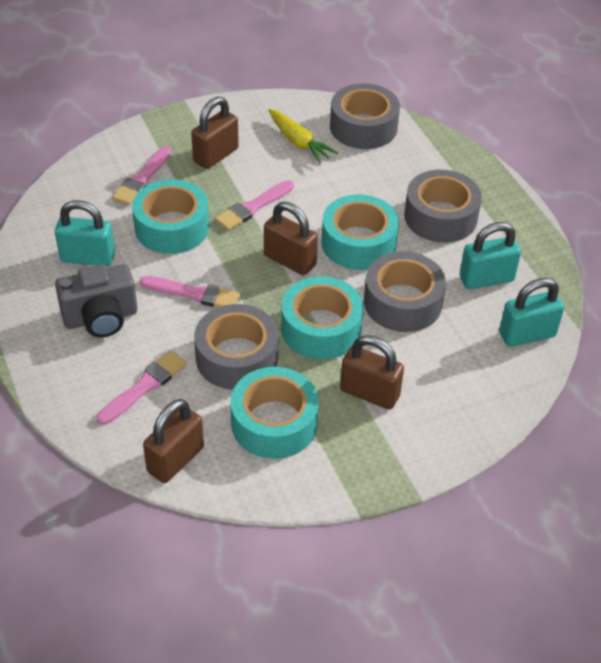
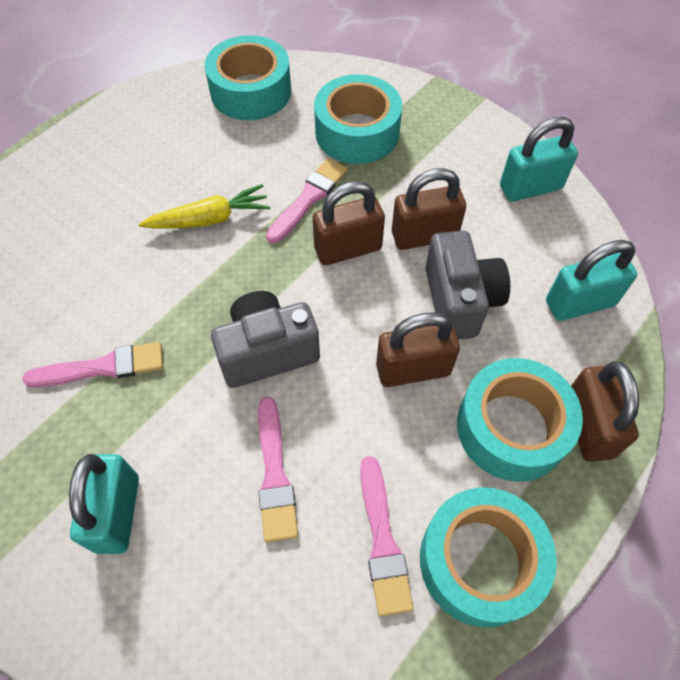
grey camera: 1 -> 2
grey tape: 4 -> 0

